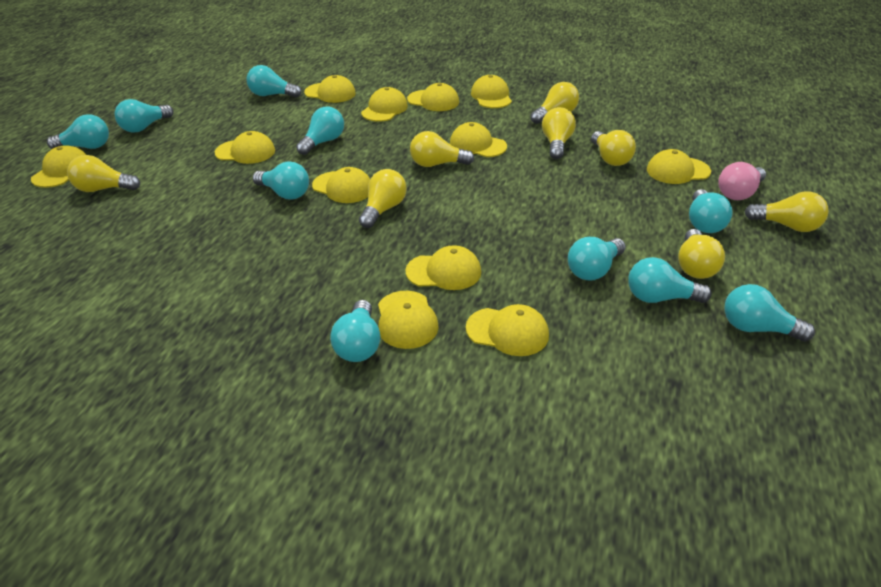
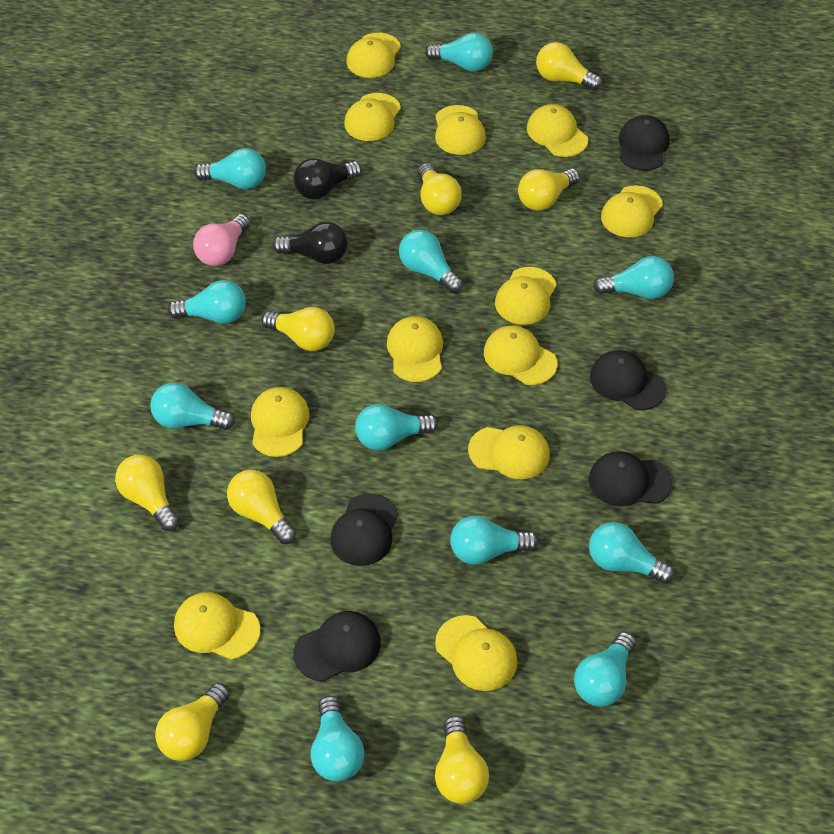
black cap: 0 -> 5
black light bulb: 0 -> 2
turquoise light bulb: 10 -> 11

